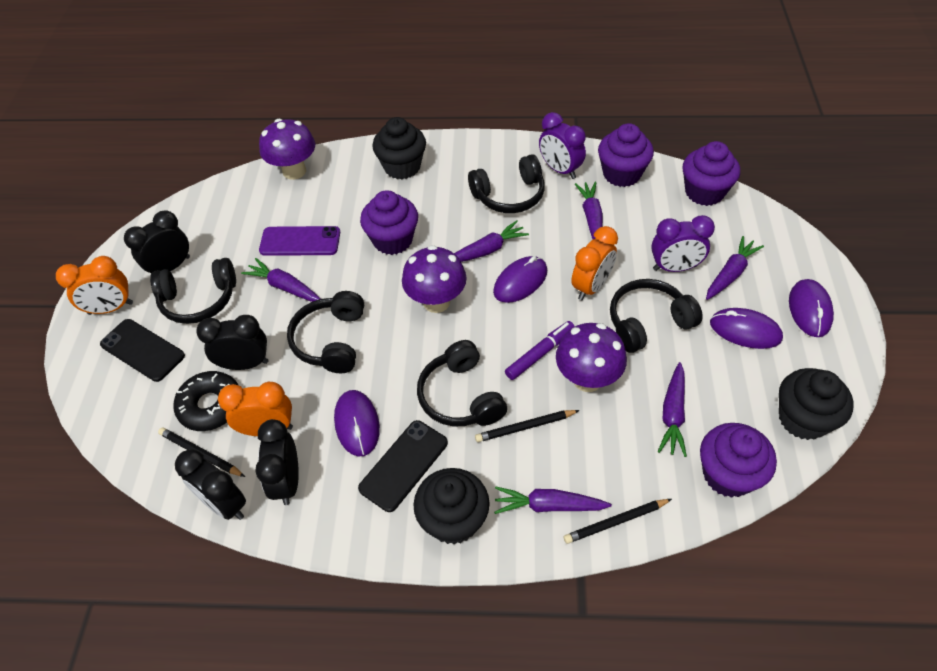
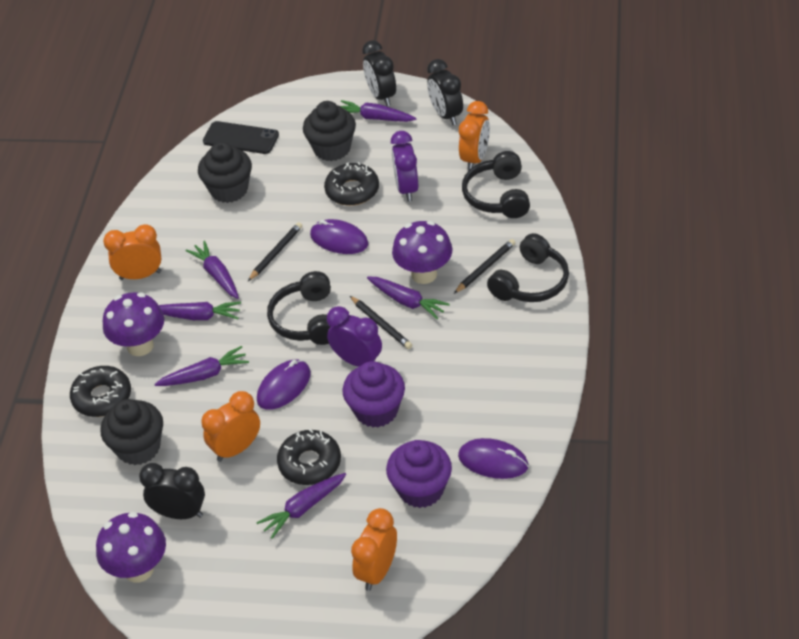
black clock: 4 -> 3
black donut: 1 -> 3
black headphones: 5 -> 3
black phone: 2 -> 1
orange clock: 3 -> 4
purple cupcake: 4 -> 2
purple marker: 1 -> 0
purple mouse: 4 -> 3
purple phone: 1 -> 0

